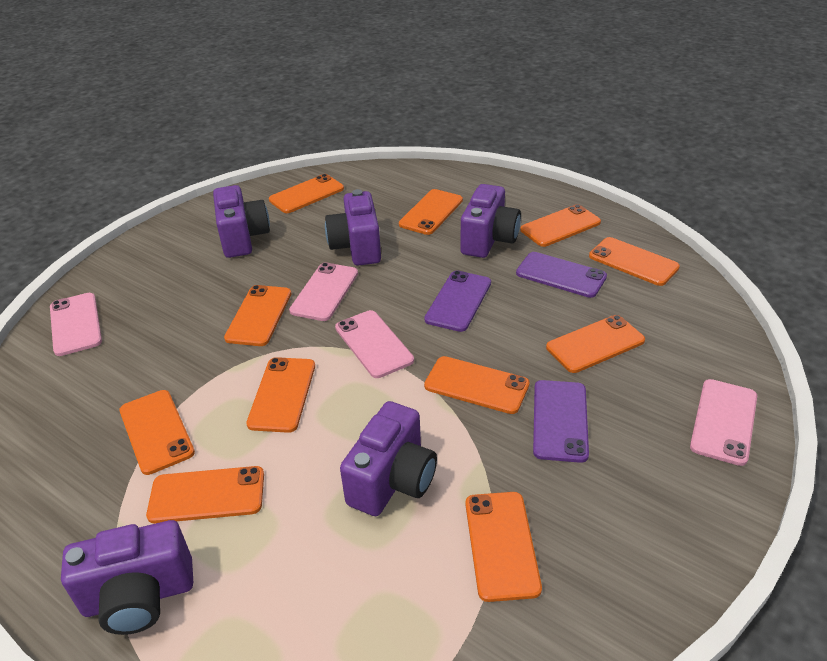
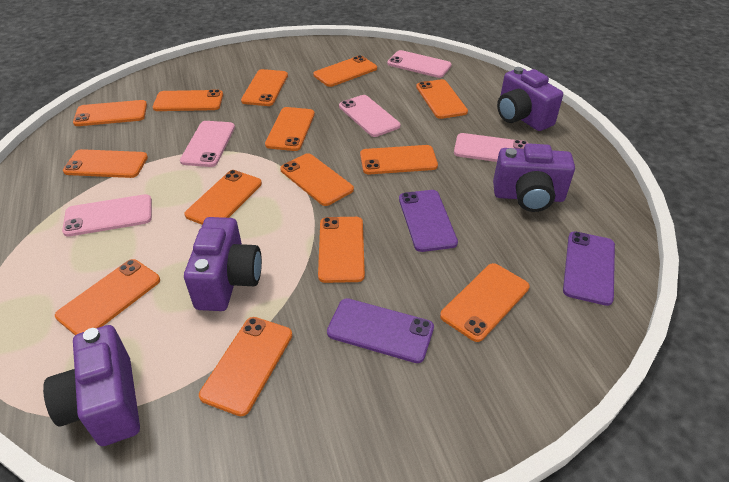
orange phone: 11 -> 14
pink phone: 4 -> 5
purple camera: 5 -> 4

